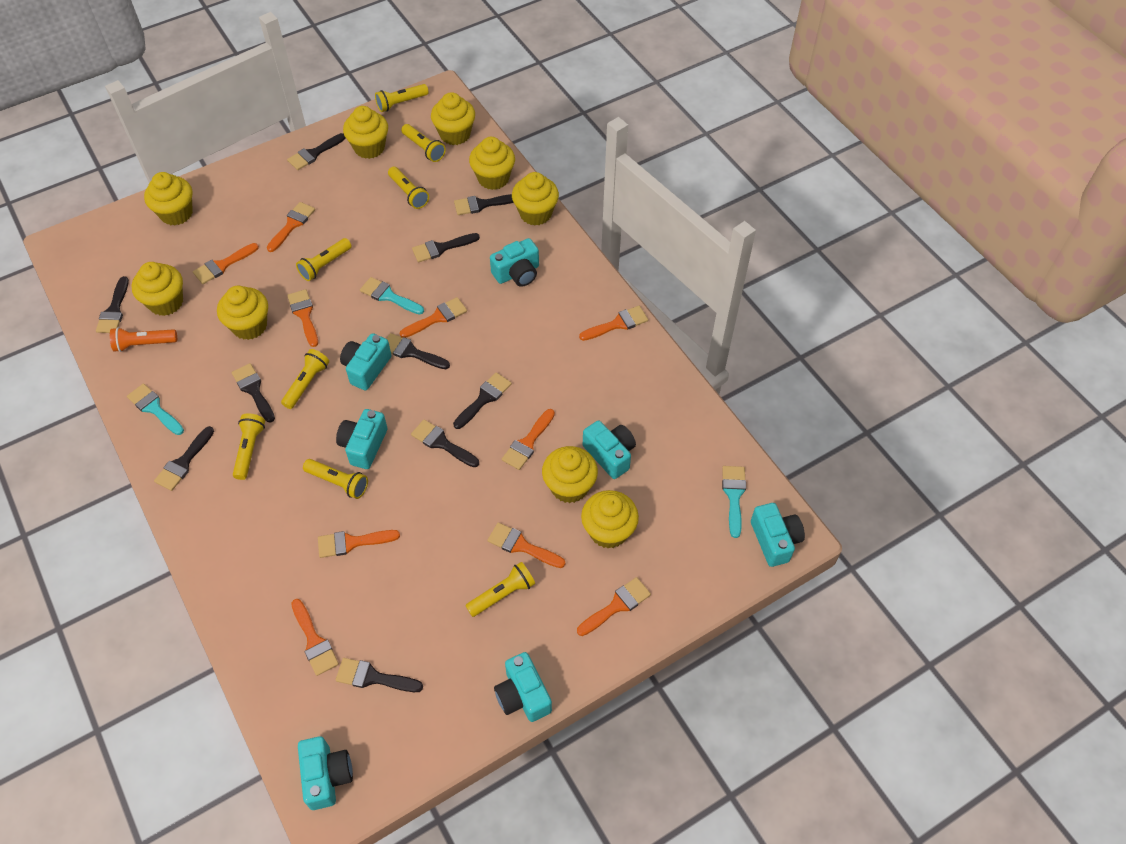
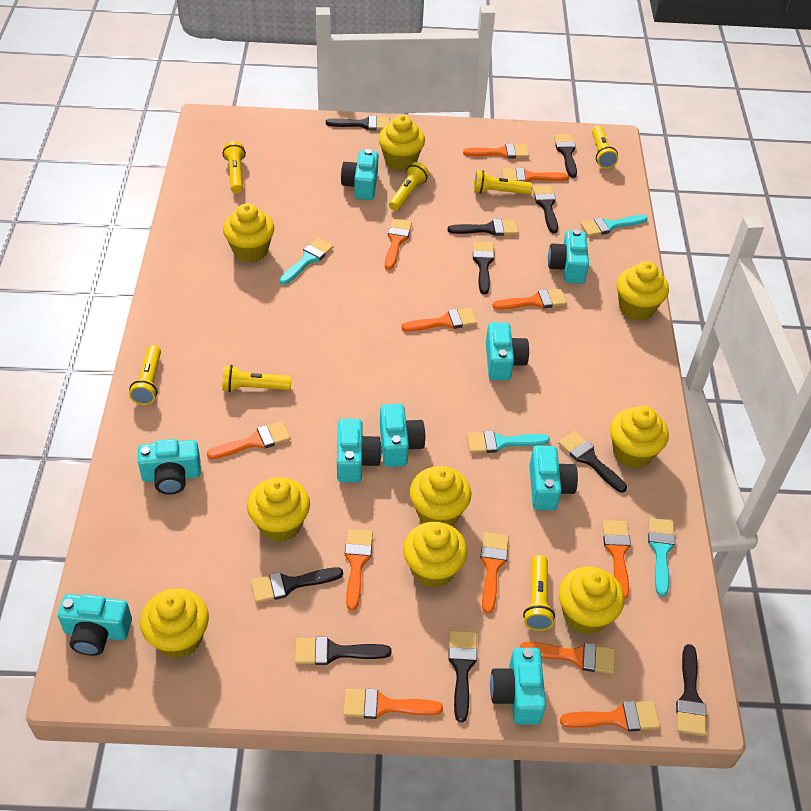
orange brush: 10 -> 12
orange flashlight: 1 -> 0
turquoise brush: 3 -> 4
turquoise camera: 7 -> 9
yellow flashlight: 8 -> 7

